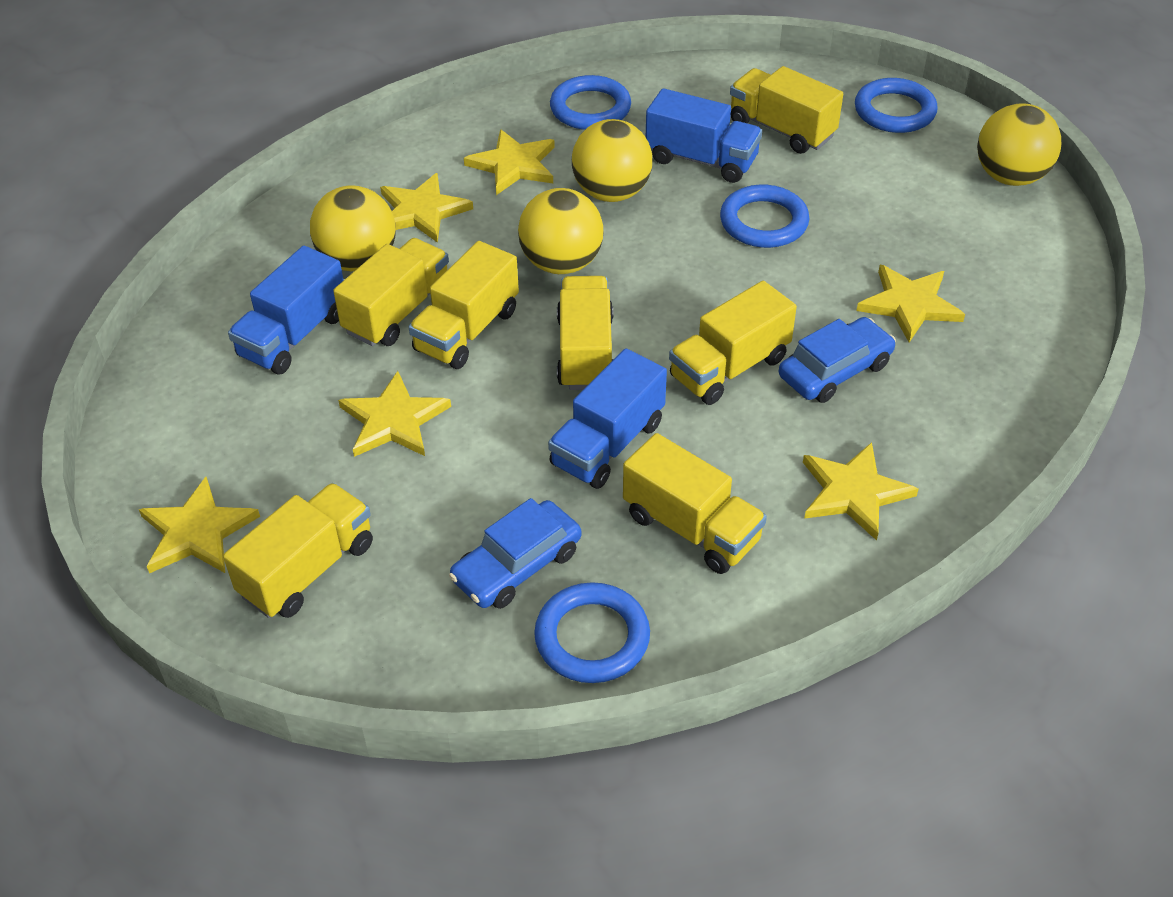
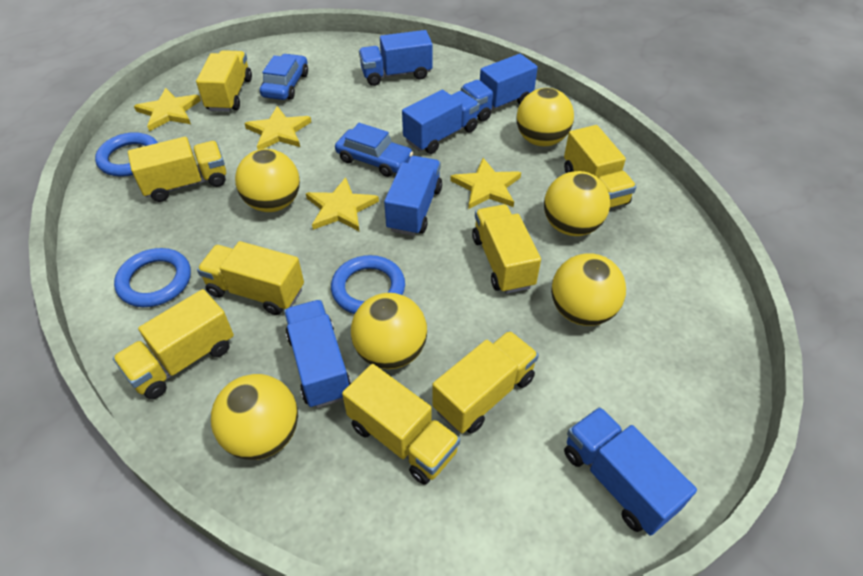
blue ring: 4 -> 3
blue truck: 3 -> 6
yellow ball: 4 -> 6
yellow star: 6 -> 4
yellow truck: 7 -> 8

